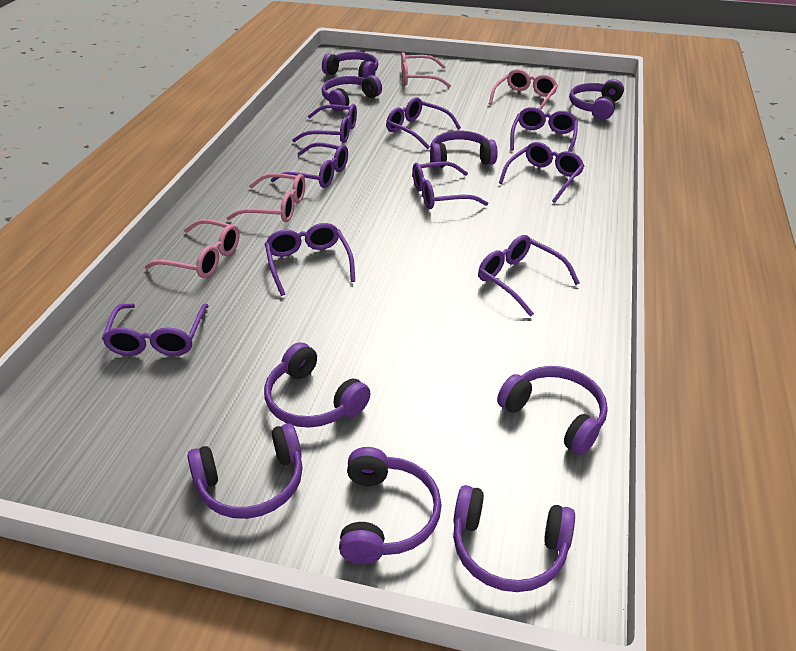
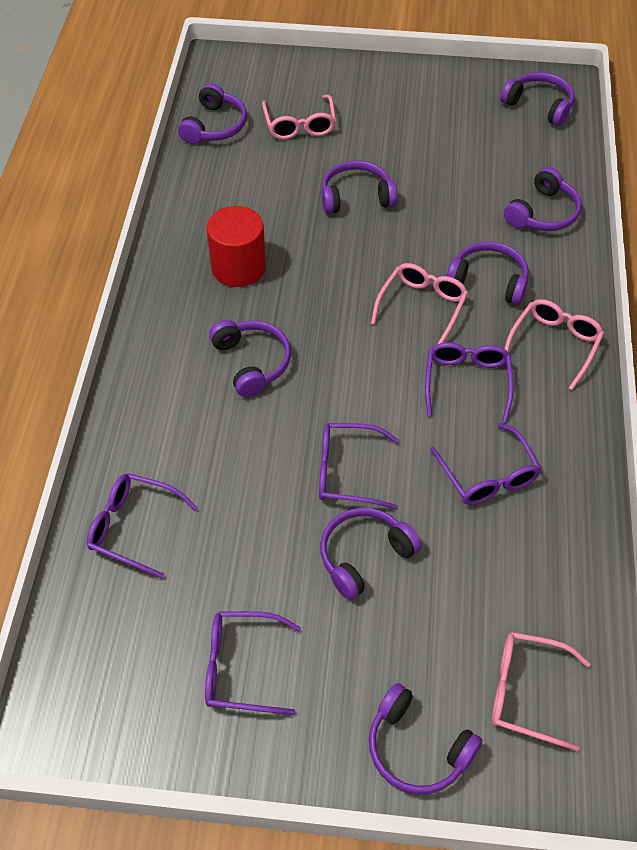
purple glasses: 9 -> 5
purple headphones: 9 -> 8
red cylinder: 0 -> 1

